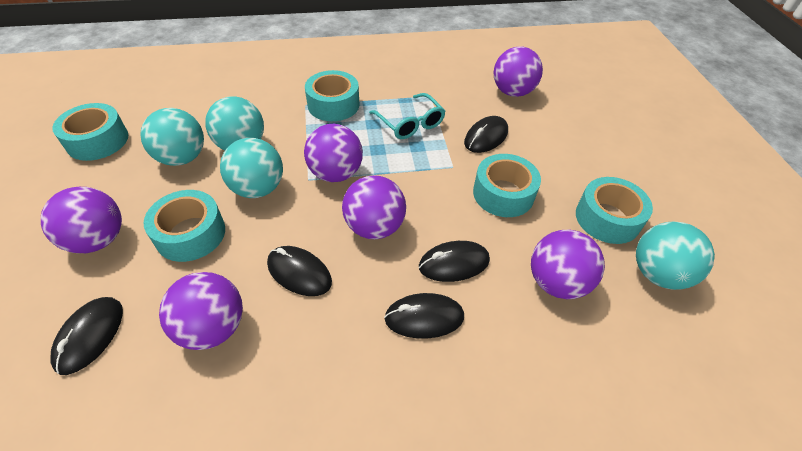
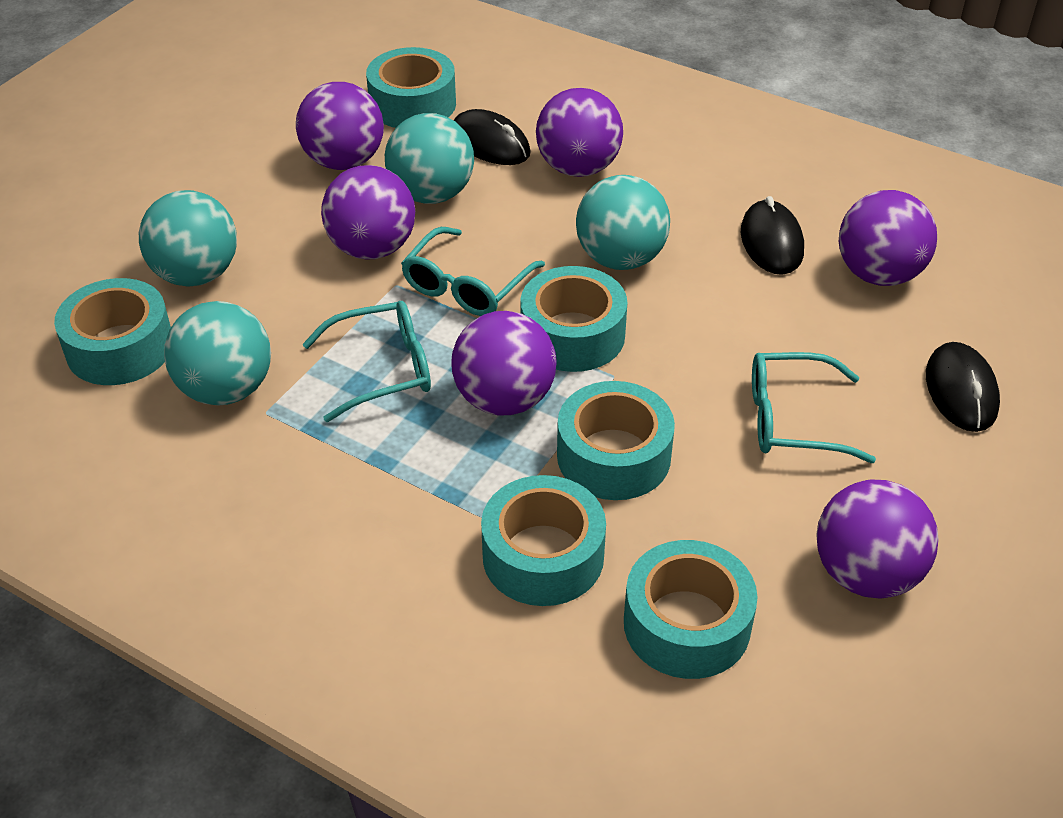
black mouse: 5 -> 3
turquoise glasses: 1 -> 3
turquoise tape: 5 -> 6

